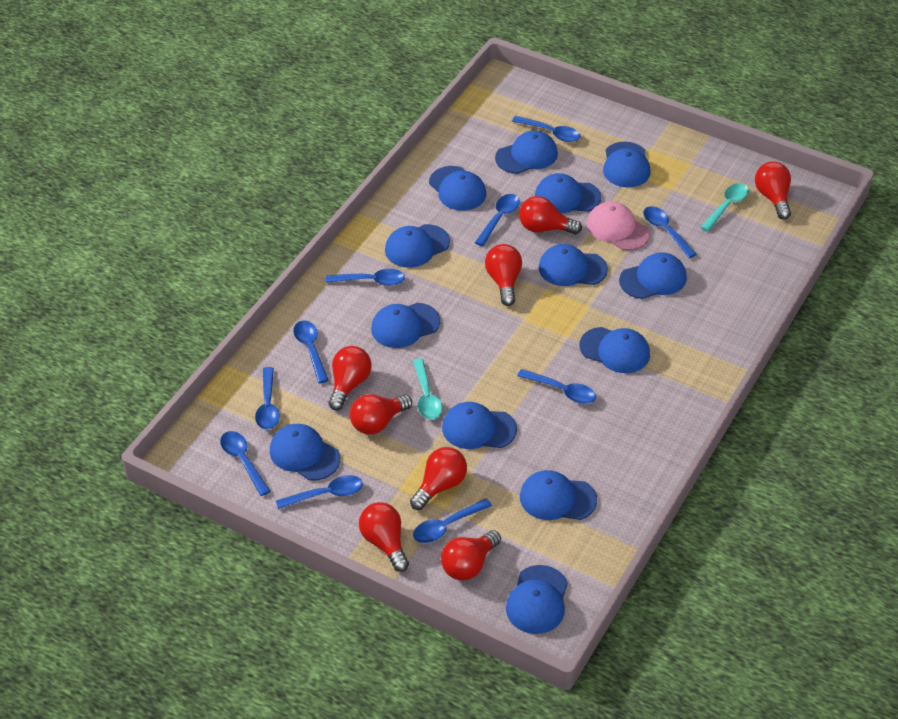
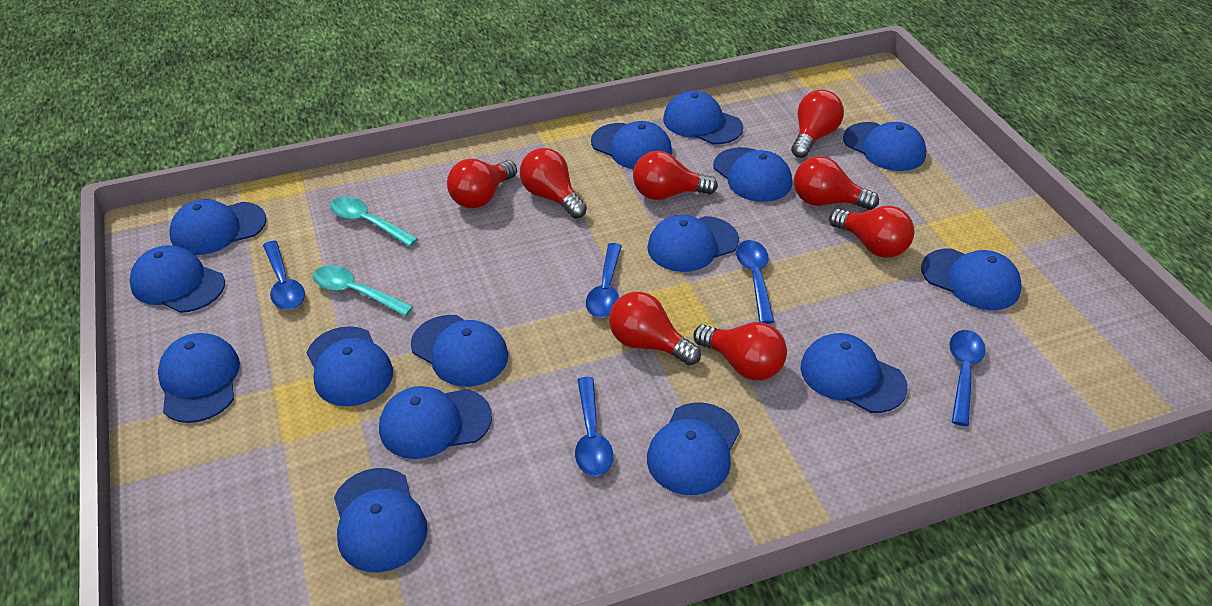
blue cap: 13 -> 15
blue spoon: 10 -> 5
pink cap: 1 -> 0

